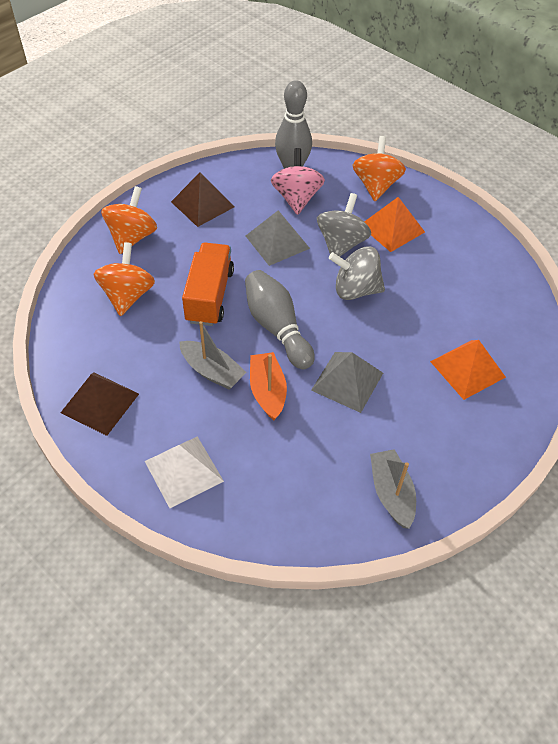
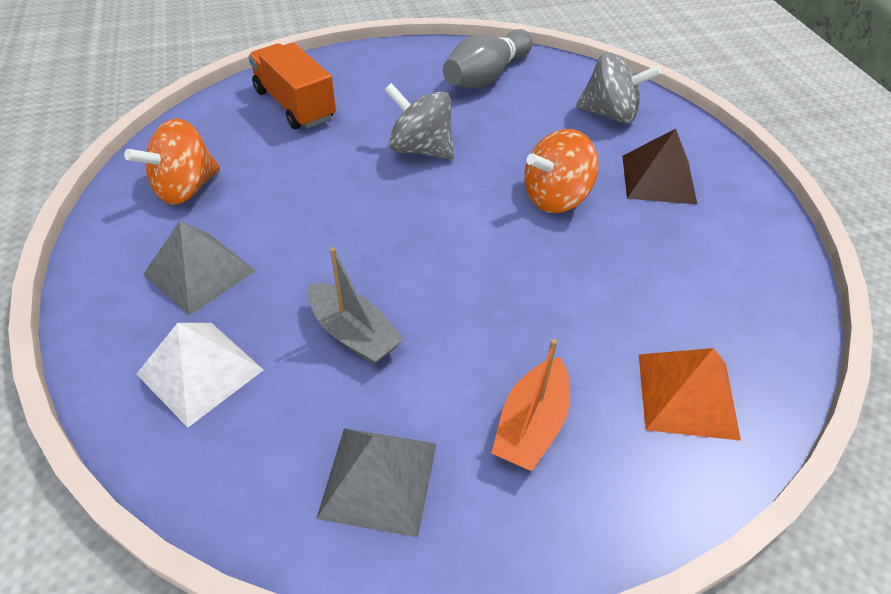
brown pyramid: 2 -> 1
grey boat: 2 -> 1
grey bowling pin: 2 -> 1
orange pyramid: 2 -> 1
orange spinning top: 3 -> 2
pink spinning top: 1 -> 0

